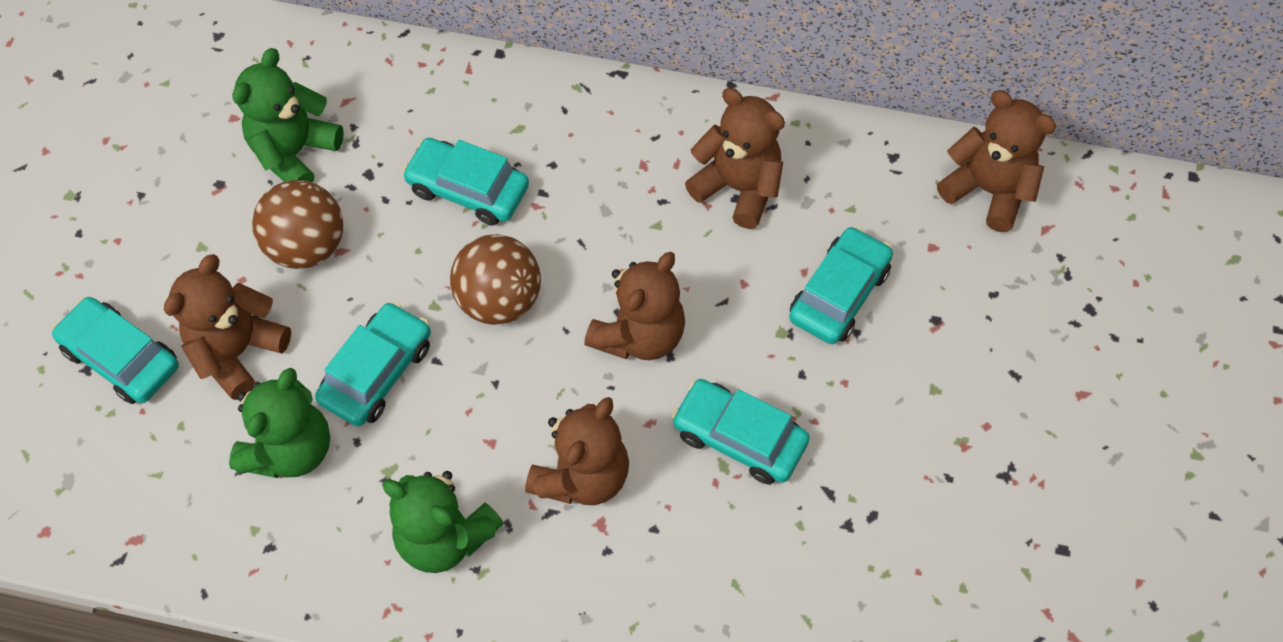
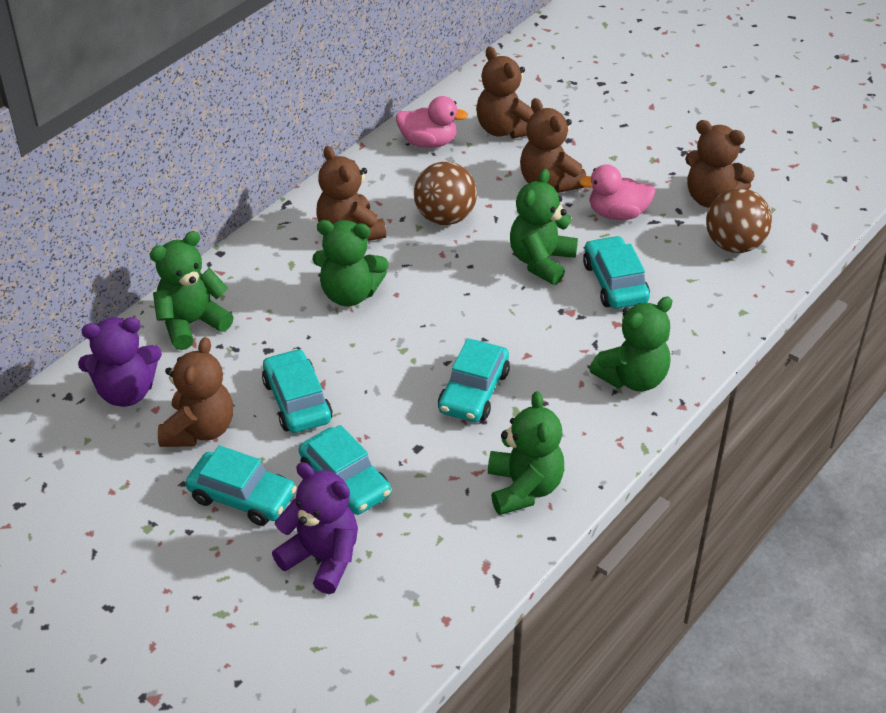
green teddy bear: 3 -> 5
pink duck: 0 -> 2
purple teddy bear: 0 -> 2

